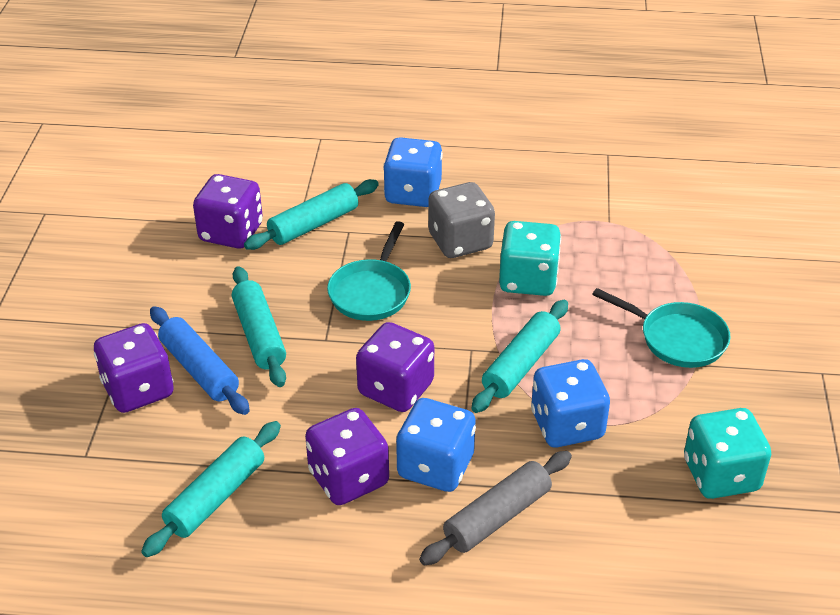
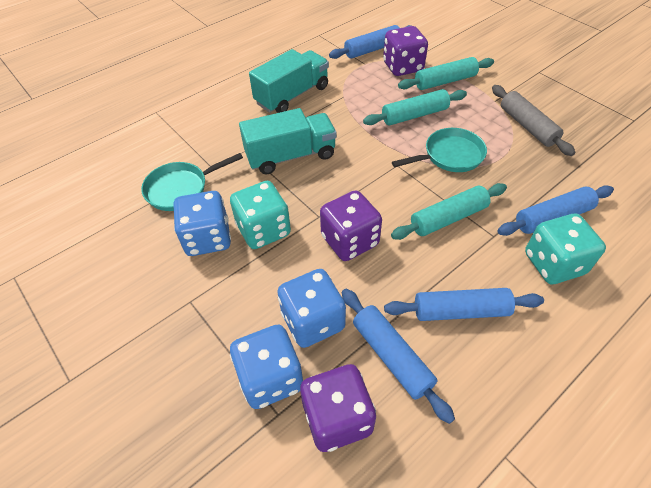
blue rolling pin: 1 -> 4
grey dice: 1 -> 0
purple dice: 4 -> 3
turquoise rolling pin: 4 -> 3
turquoise truck: 0 -> 2

